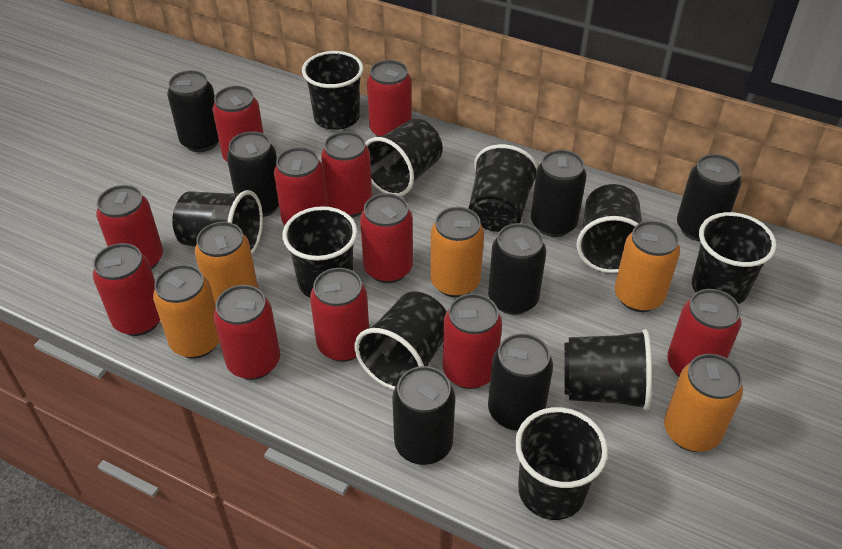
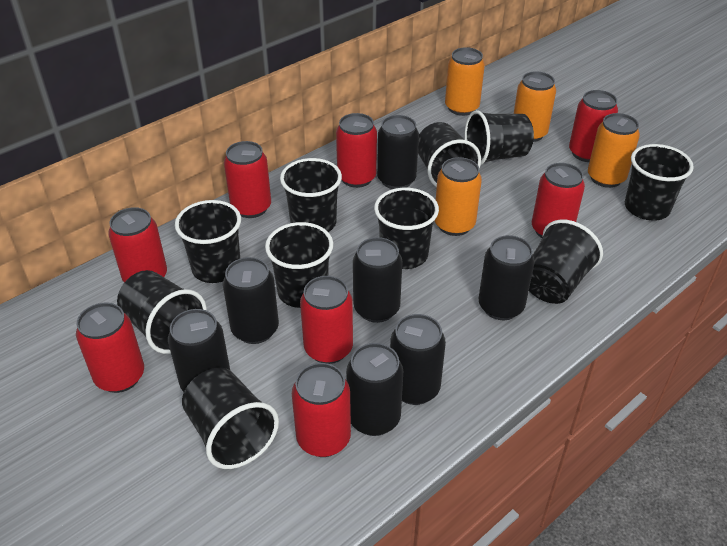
orange can: 5 -> 4
red can: 11 -> 8

